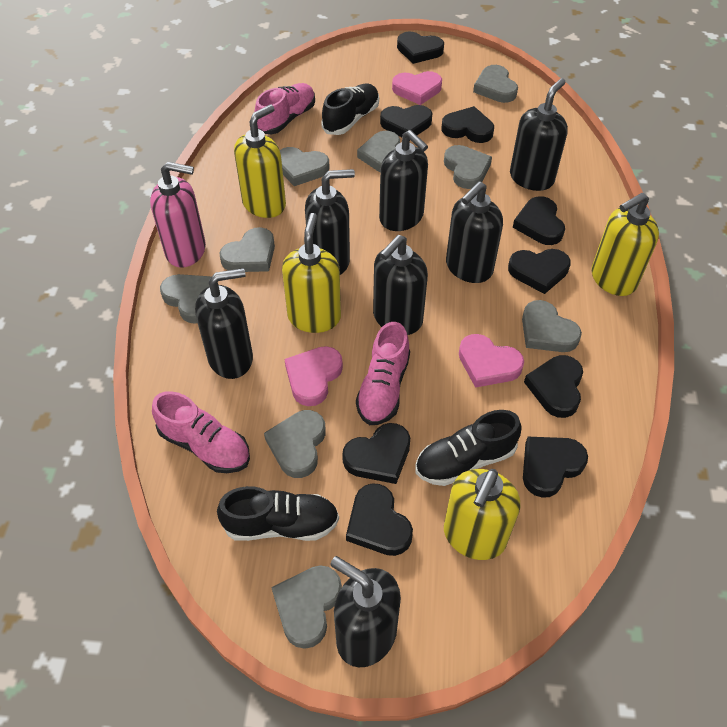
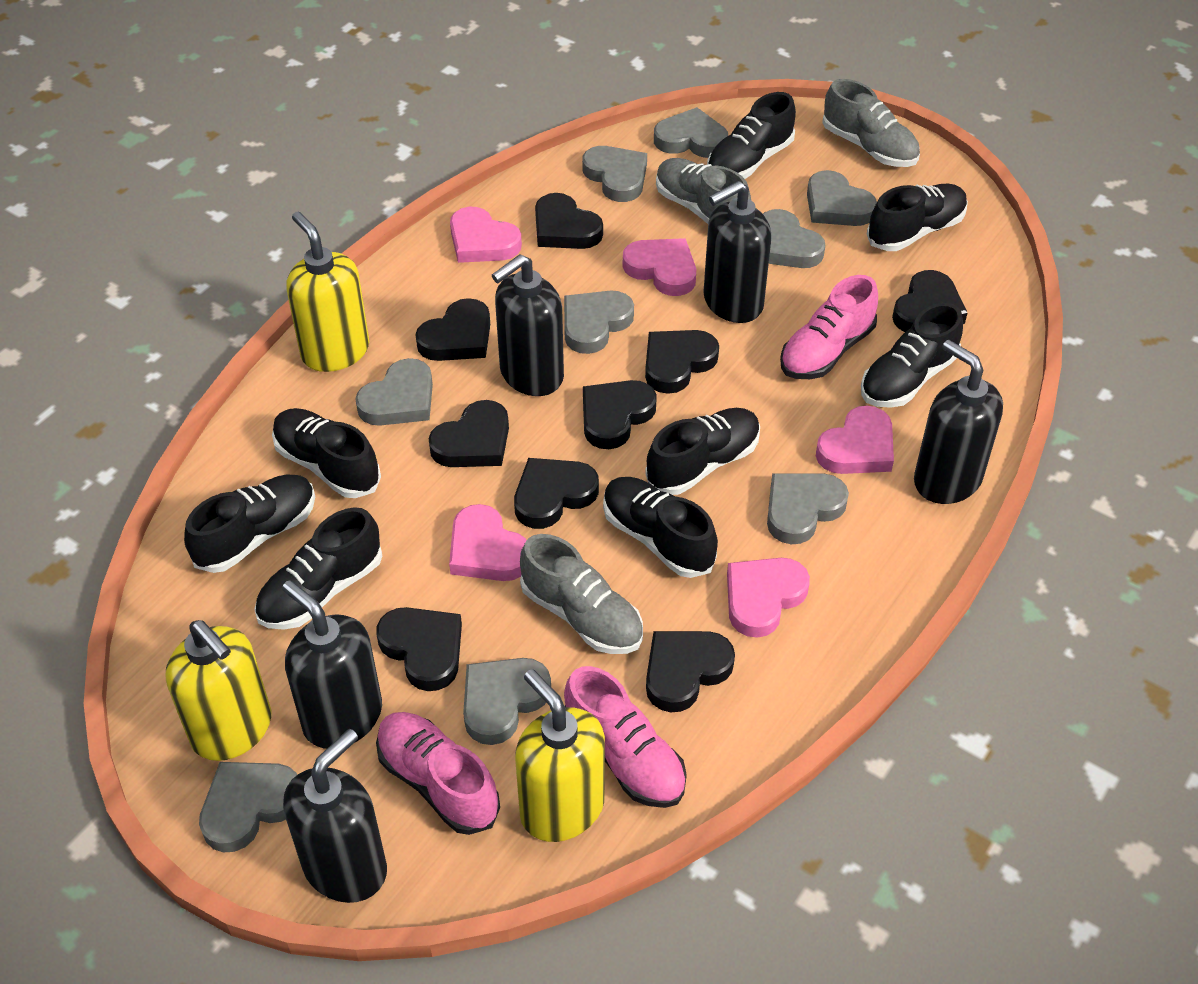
black shoe: 3 -> 8
black soap dispenser: 7 -> 5
grey shoe: 0 -> 3
pink heart: 3 -> 5
pink soap dispenser: 1 -> 0
yellow soap dispenser: 4 -> 3

